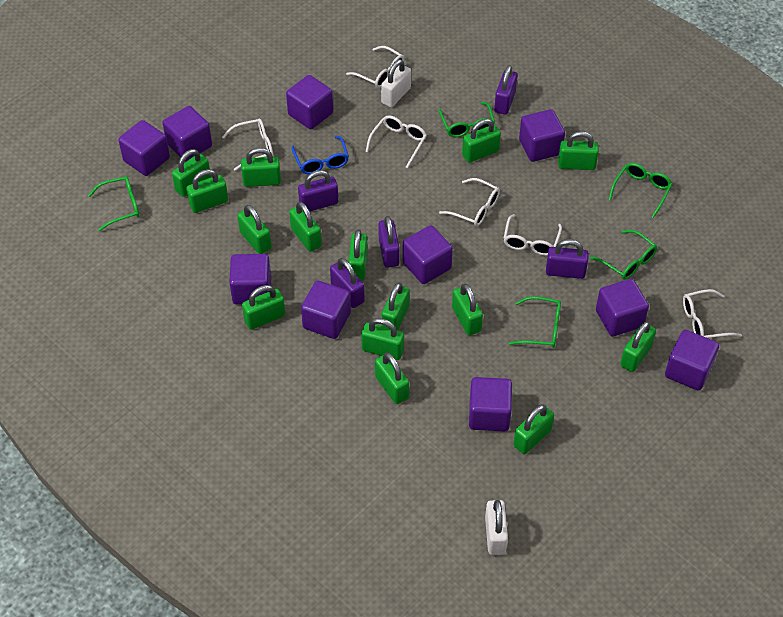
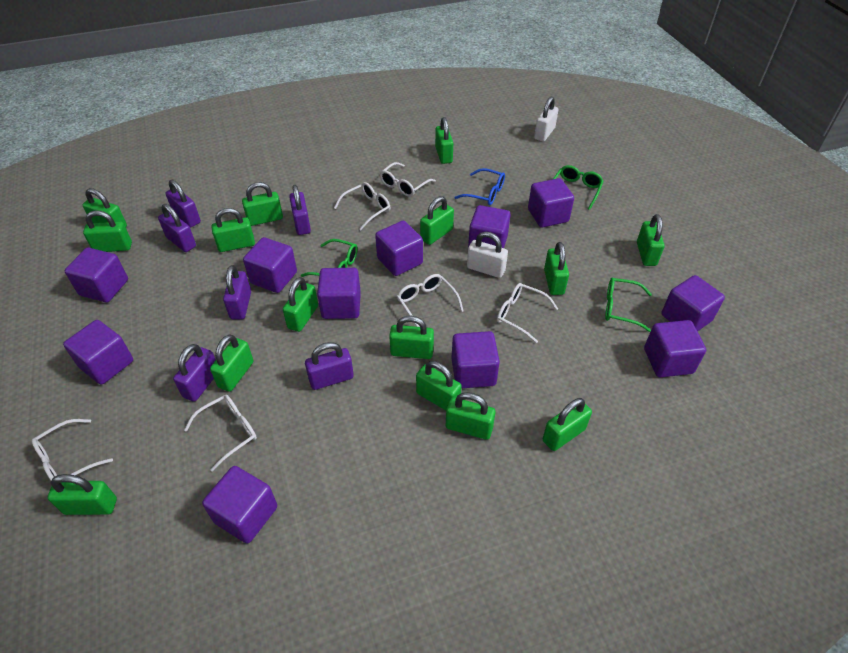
green glasses: 5 -> 3
purple cube: 10 -> 11
purple padlock: 5 -> 6

